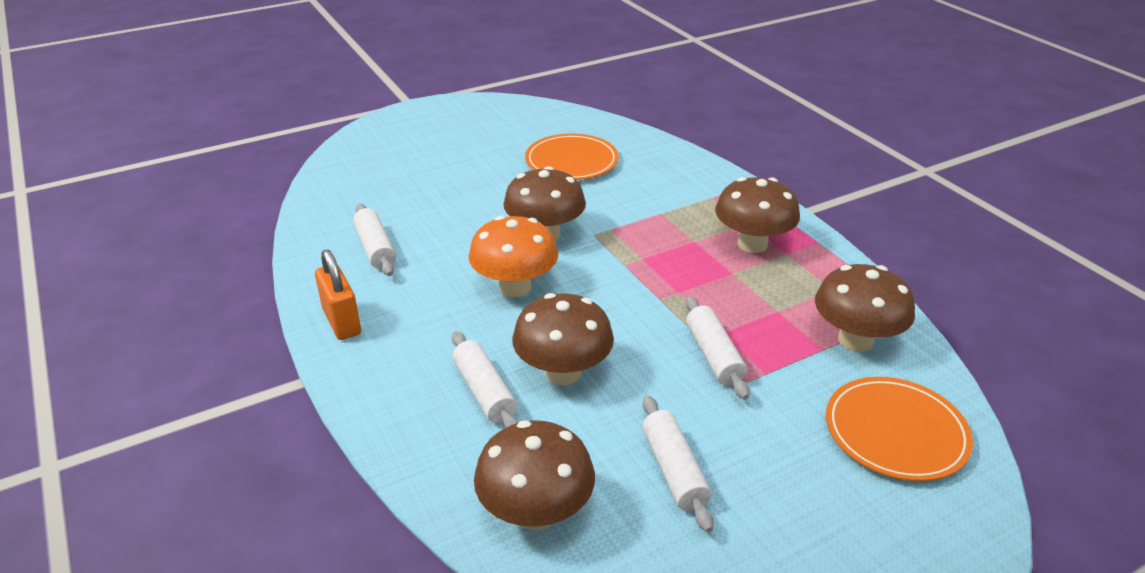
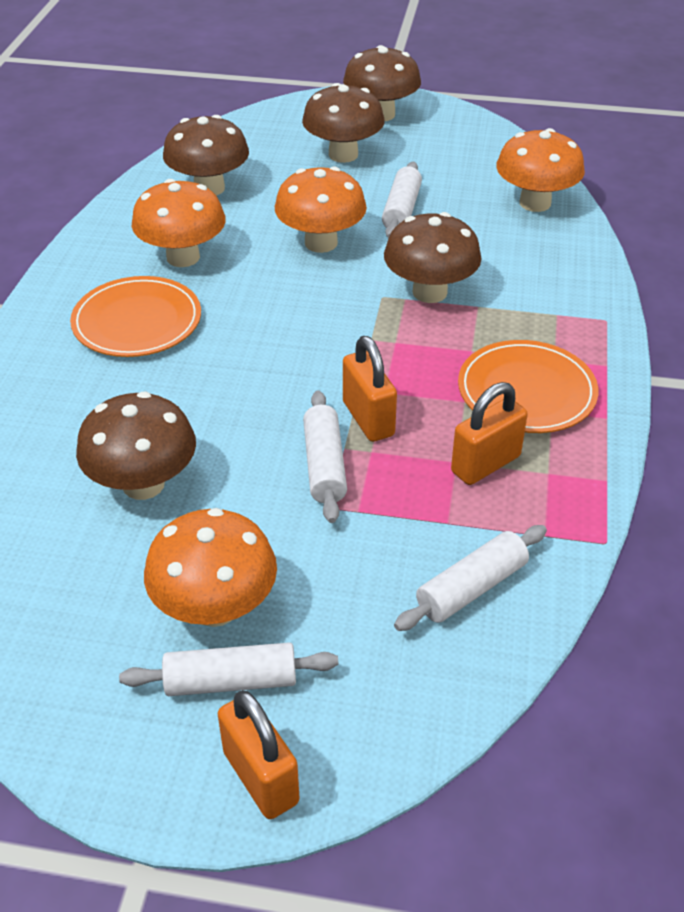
orange mushroom: 1 -> 4
orange padlock: 1 -> 3

